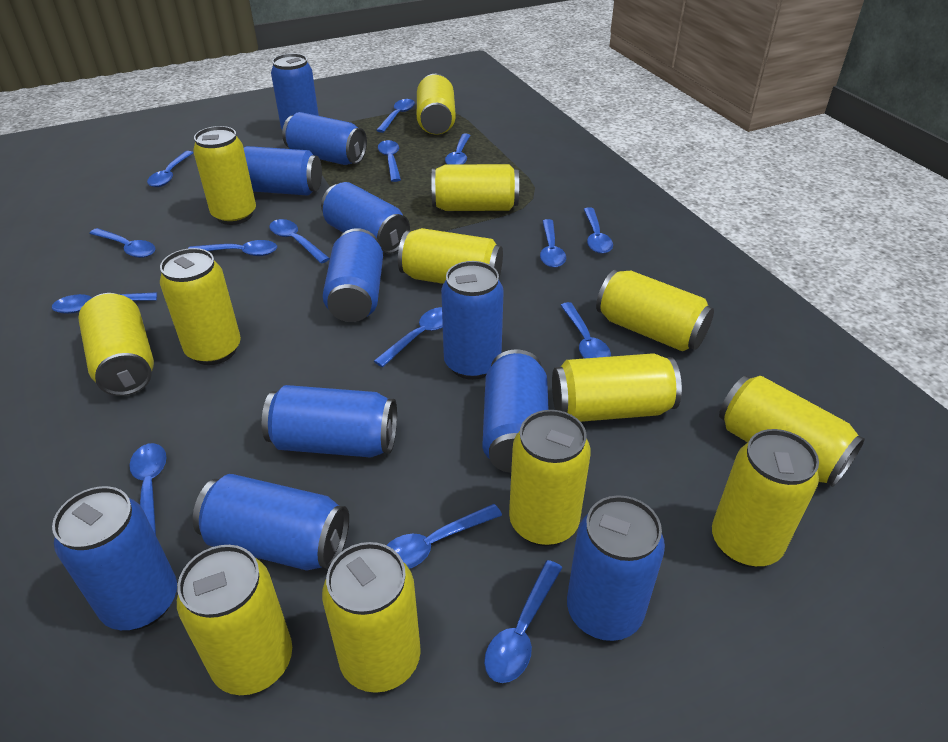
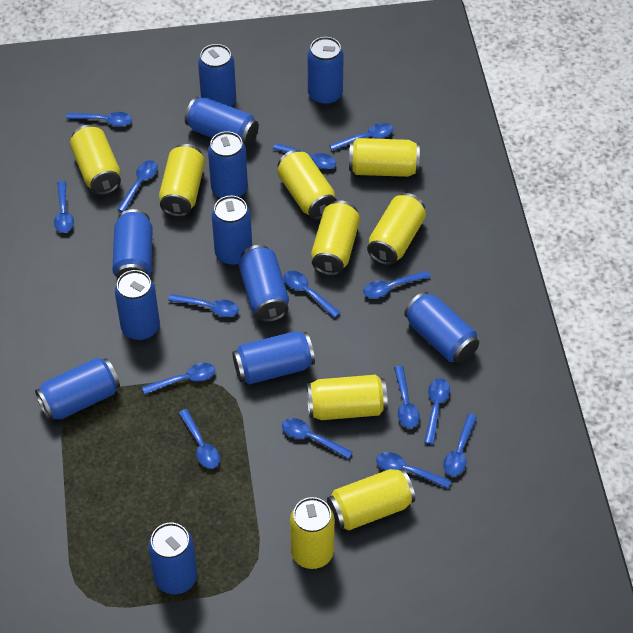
blue can: 11 -> 12
yellow can: 13 -> 9

